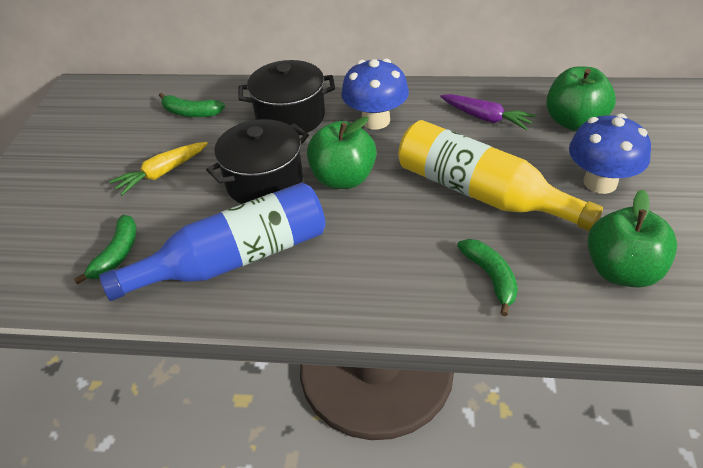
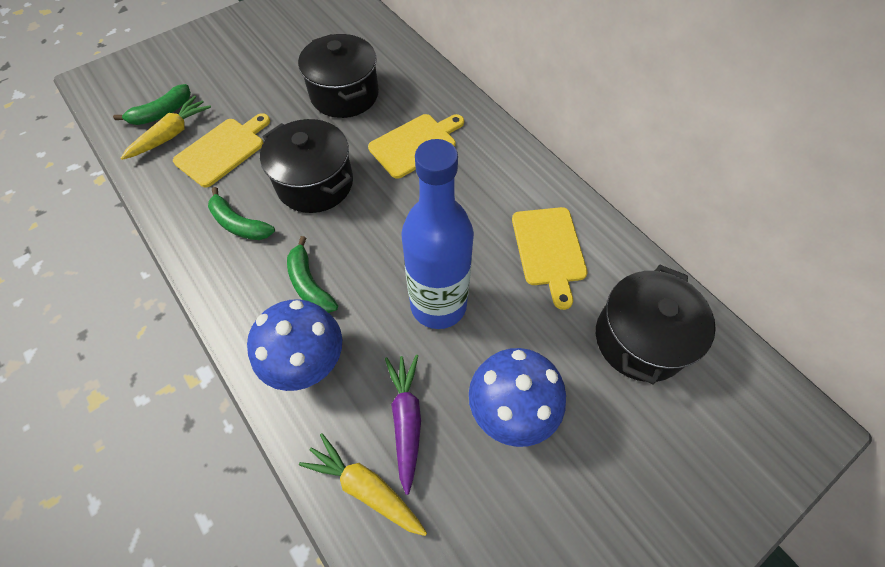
black pot: 2 -> 3
green apple: 3 -> 0
yellow bottle: 1 -> 0
yellow carrot: 1 -> 2
yellow cutting board: 0 -> 3

